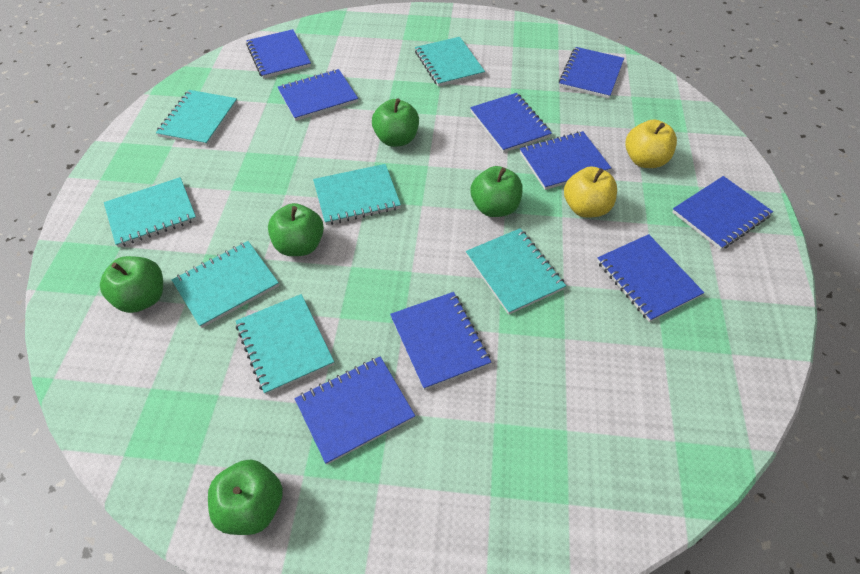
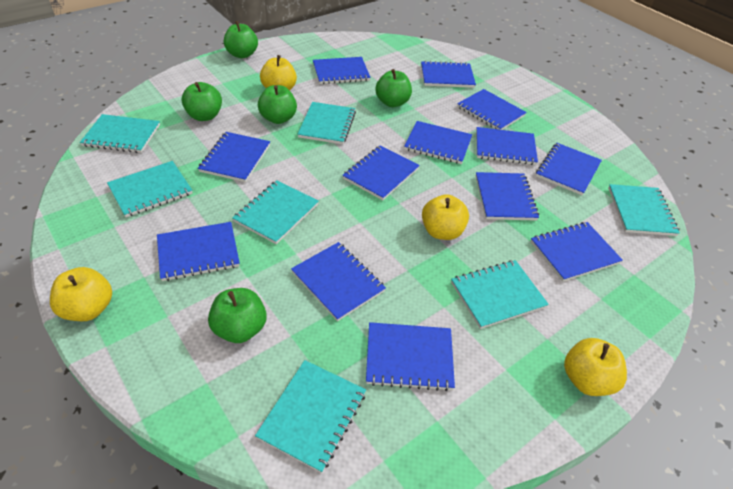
blue notebook: 9 -> 13
yellow apple: 2 -> 4

